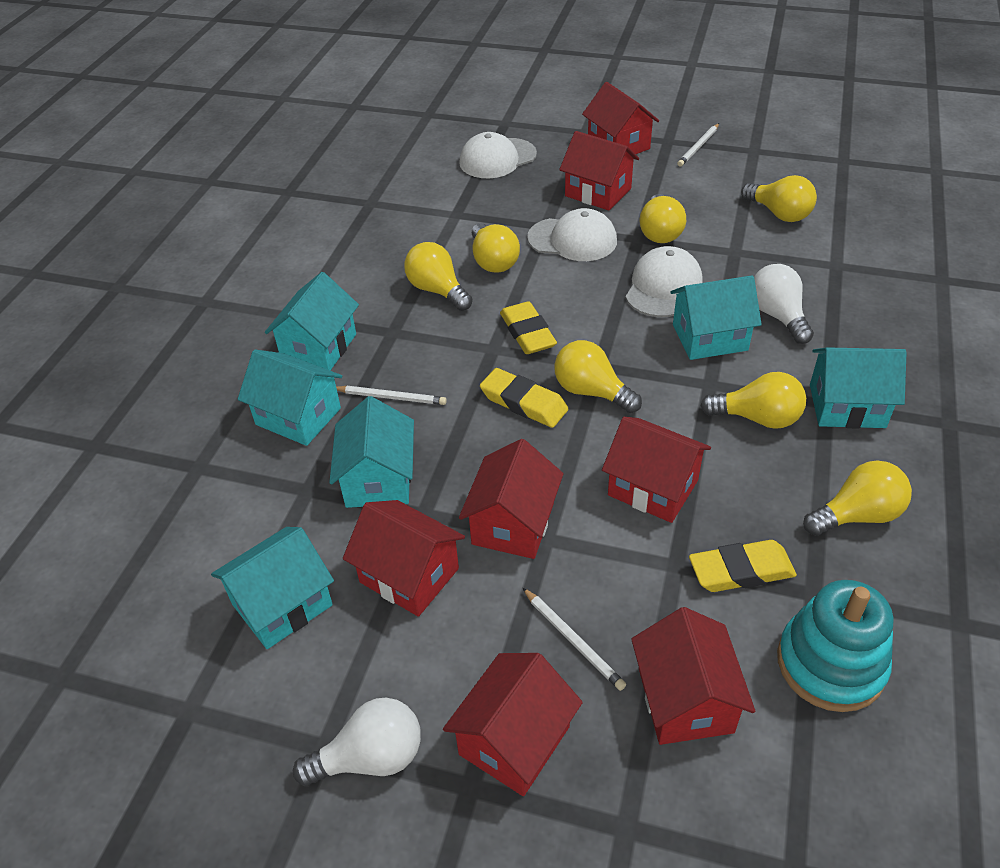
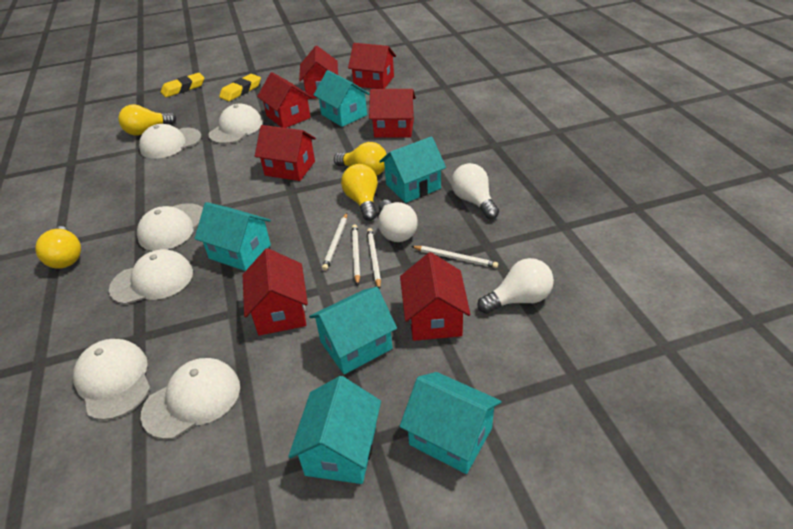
turquoise stacking toy: 1 -> 0
white cap: 3 -> 6
white light bulb: 2 -> 3
white pencil: 3 -> 4
yellow eraser: 3 -> 2
yellow light bulb: 7 -> 4

